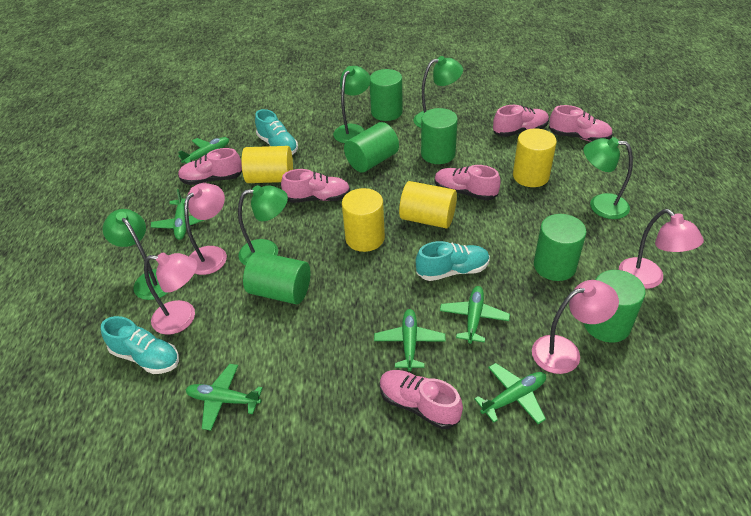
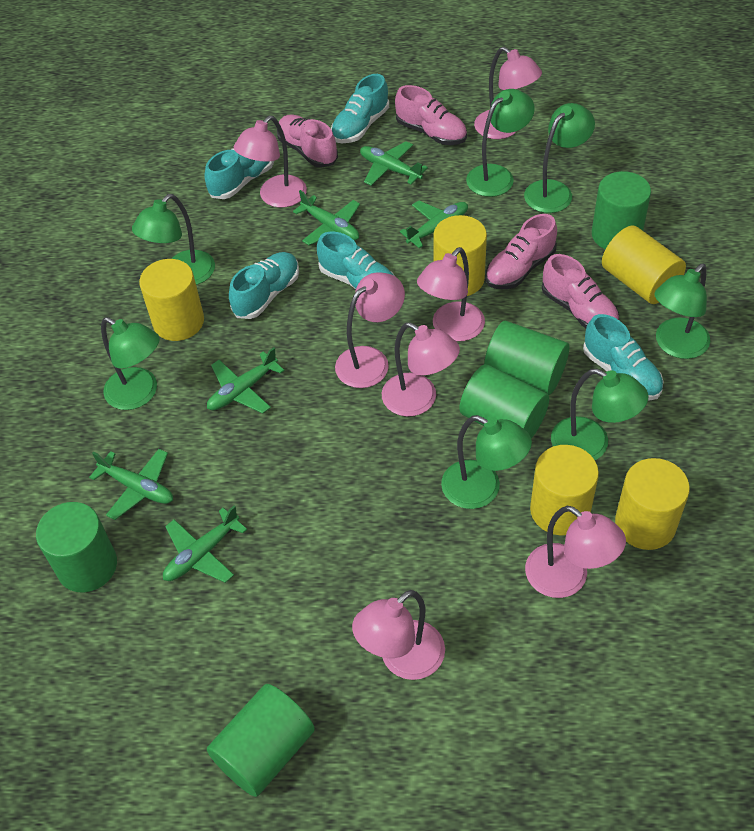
green cylinder: 6 -> 5
green lamp: 5 -> 7
pink lamp: 4 -> 7
pink shoe: 6 -> 4
turquoise shoe: 3 -> 5
yellow cylinder: 4 -> 5

